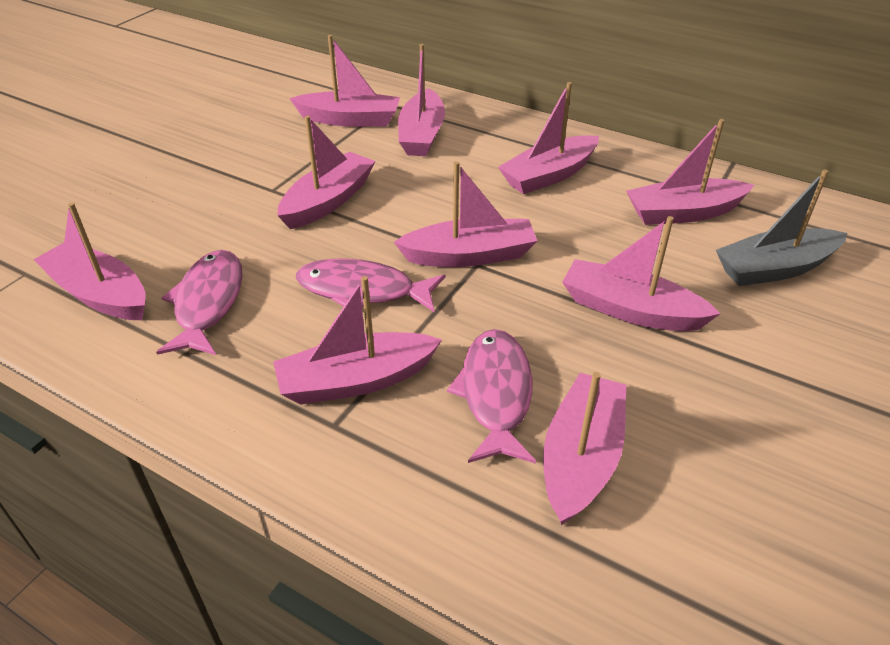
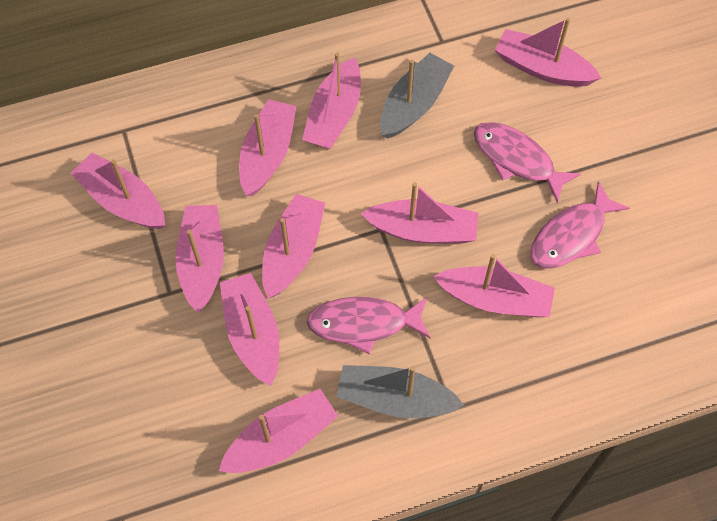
grey boat: 1 -> 2

